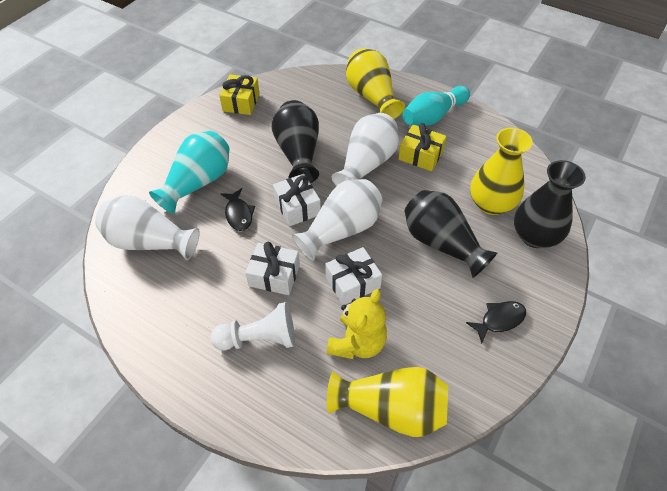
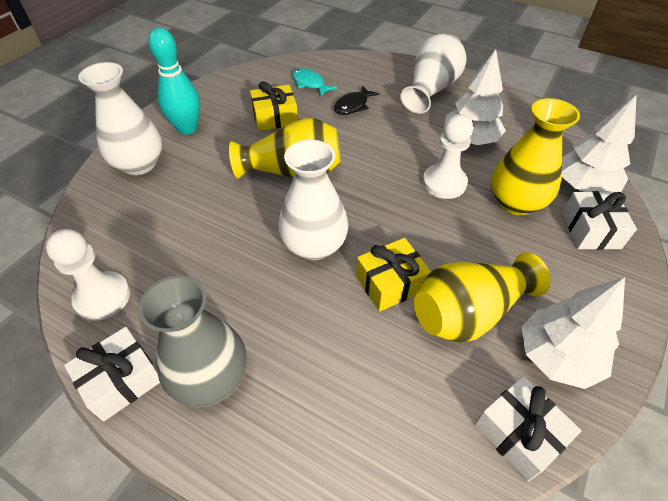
black fish: 2 -> 1
black vase: 3 -> 0
grey vase: 0 -> 1
turquoise fish: 0 -> 1
turquoise vase: 1 -> 0
white pawn: 1 -> 2
white tree: 0 -> 3
yellow teddy bear: 1 -> 0

